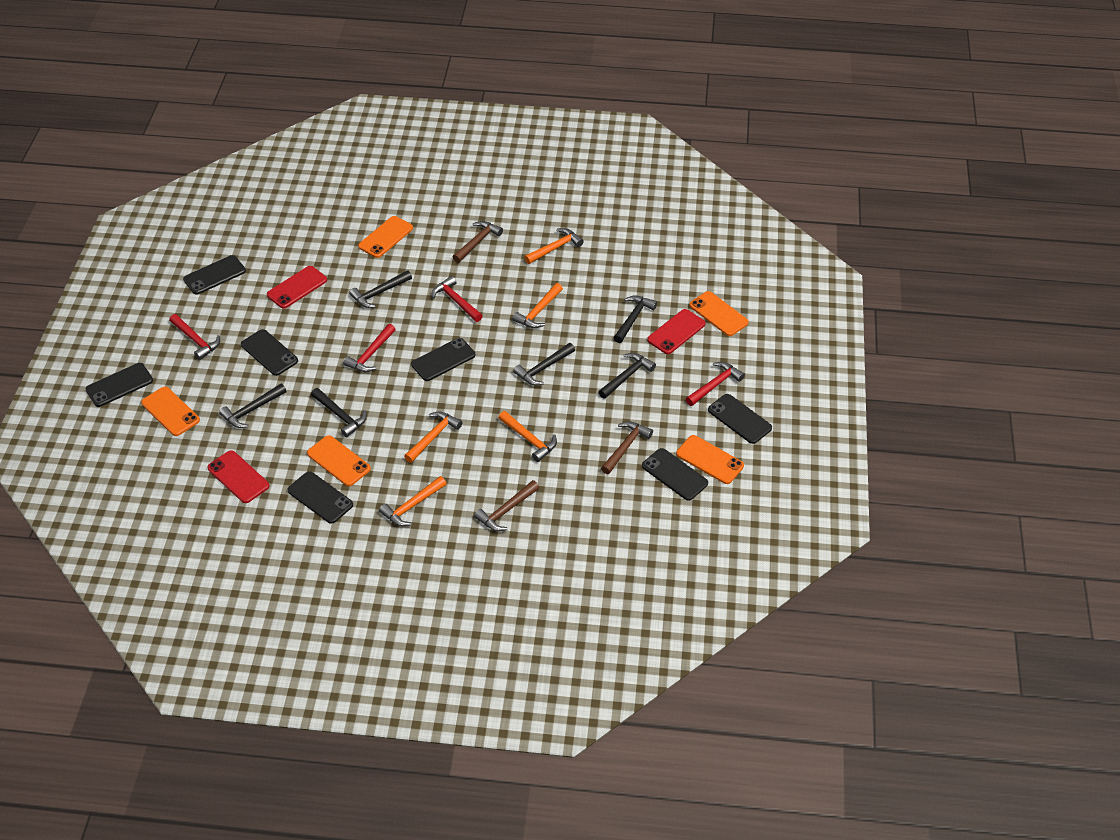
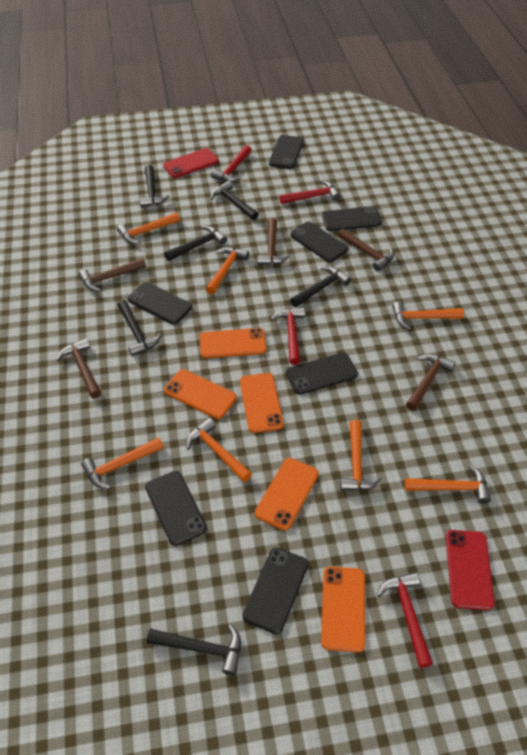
brown hammer: 3 -> 5
orange hammer: 5 -> 7
red phone: 3 -> 2

